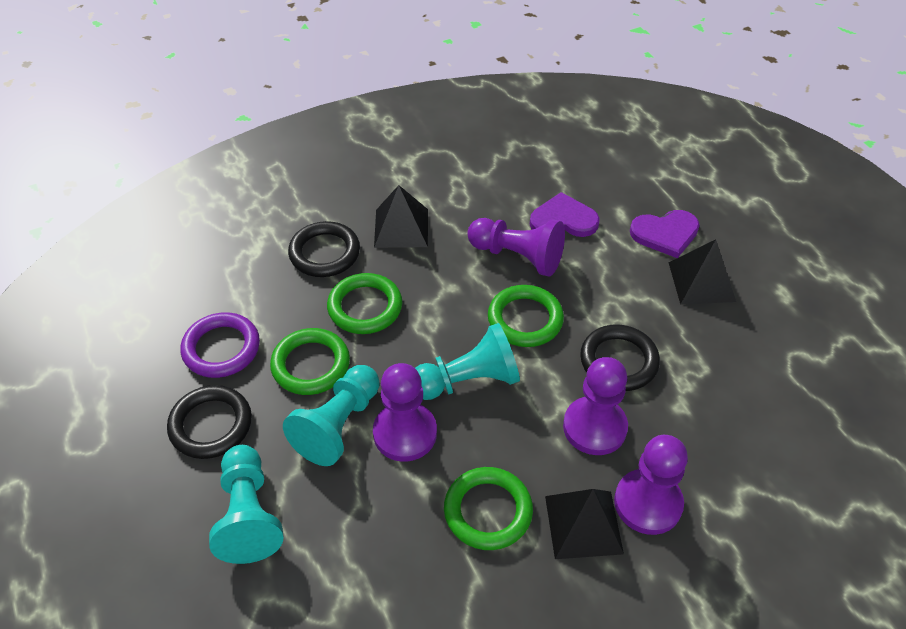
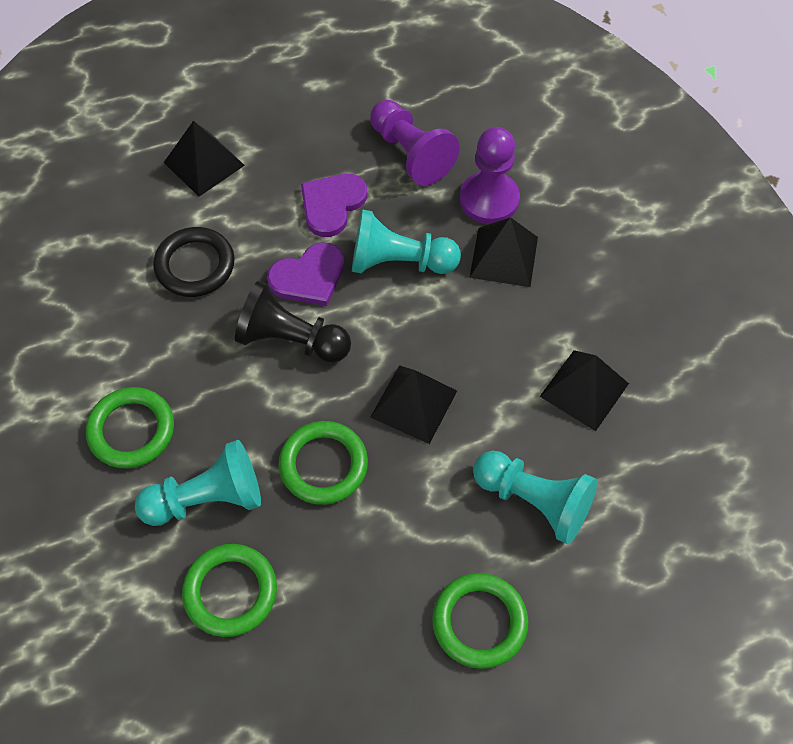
black pawn: 0 -> 1
black pyramid: 3 -> 4
black ring: 3 -> 1
purple pawn: 4 -> 2
purple ring: 1 -> 0

